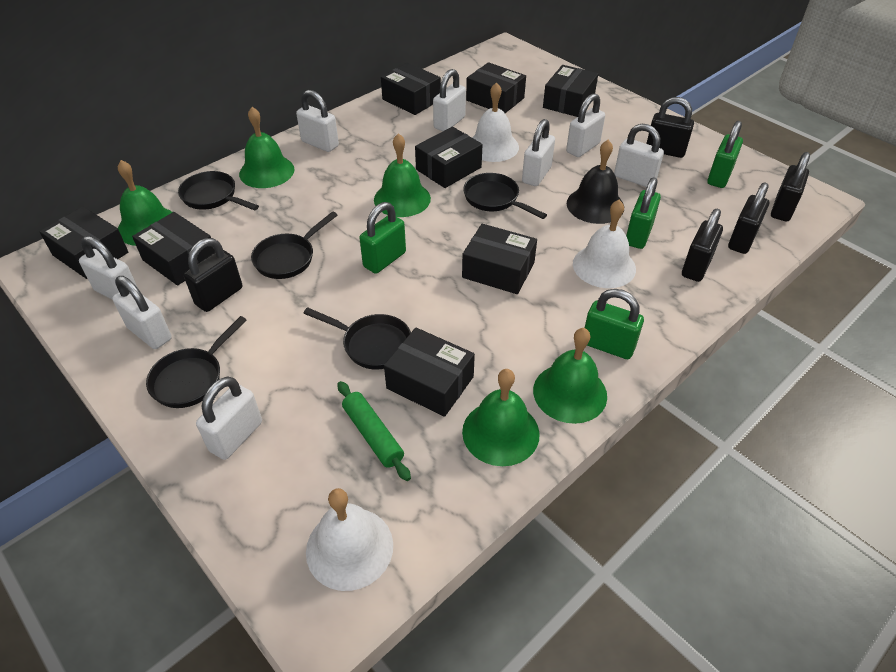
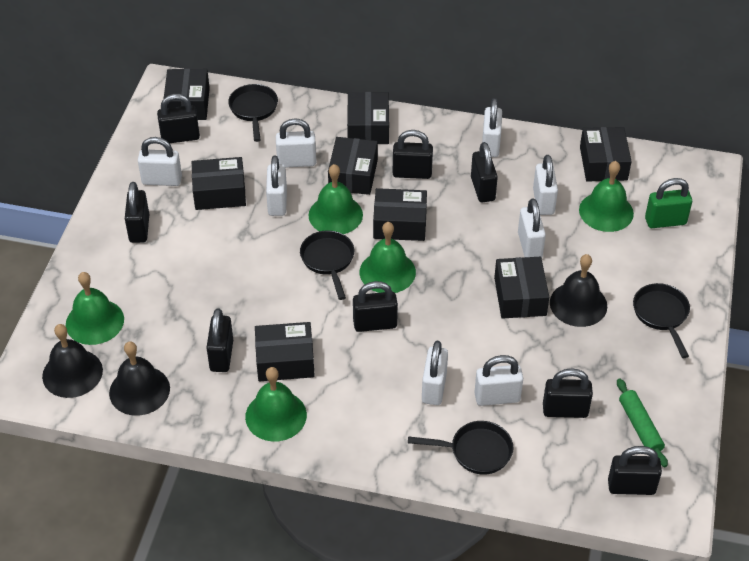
black bell: 1 -> 3
black padlock: 5 -> 8
black pan: 5 -> 4
green padlock: 4 -> 1
white bell: 3 -> 0

